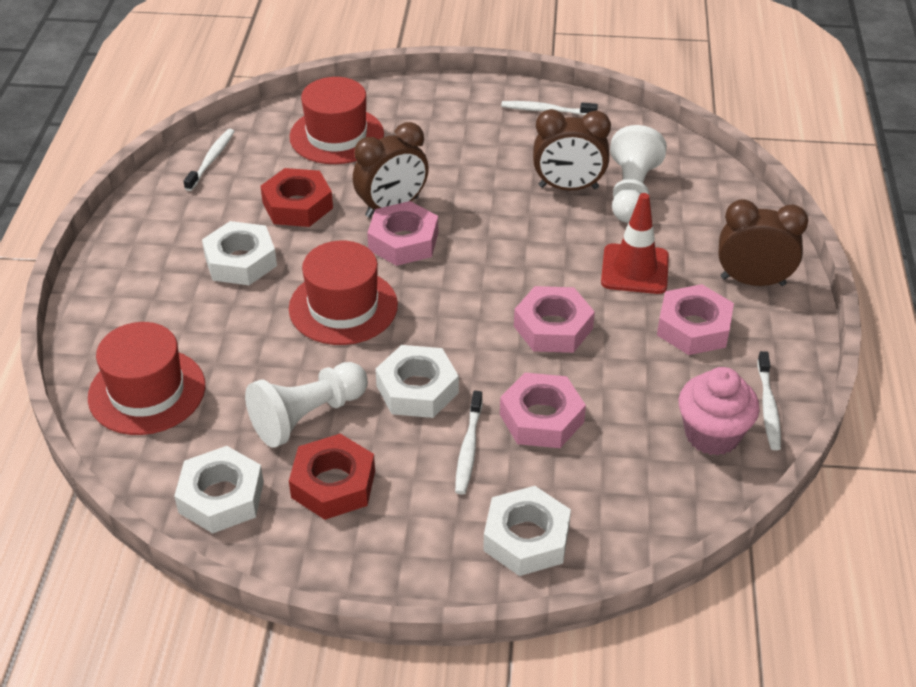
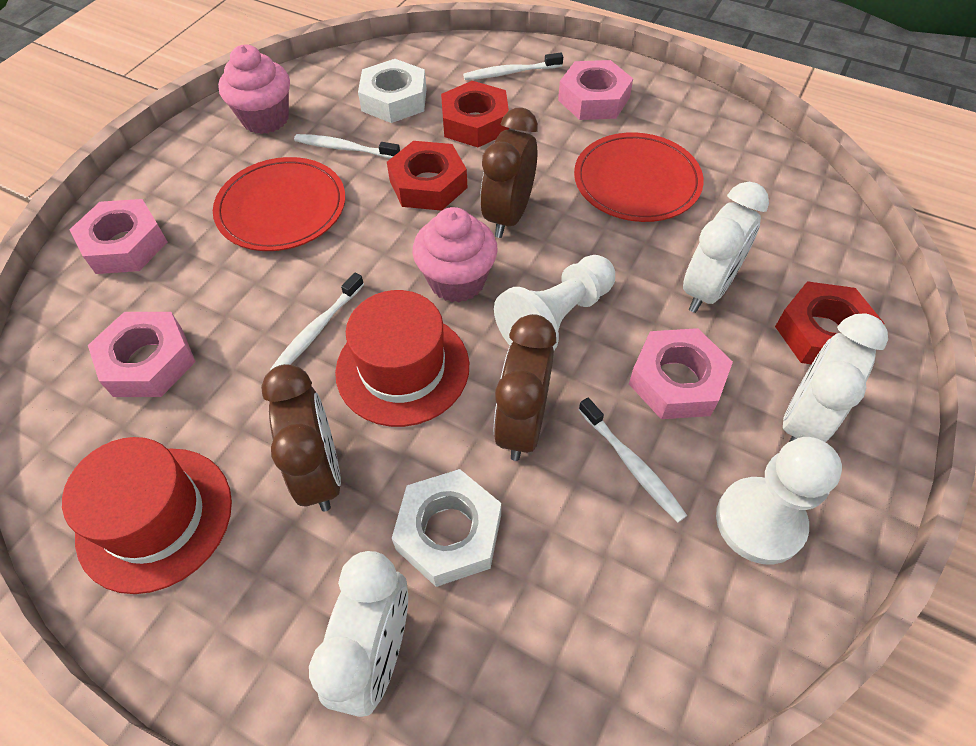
pink cupcake: 1 -> 2
red hat: 3 -> 2
red nut: 2 -> 3
red plate: 0 -> 2
red traffic cone: 1 -> 0
white clock: 0 -> 3
white nut: 4 -> 2

